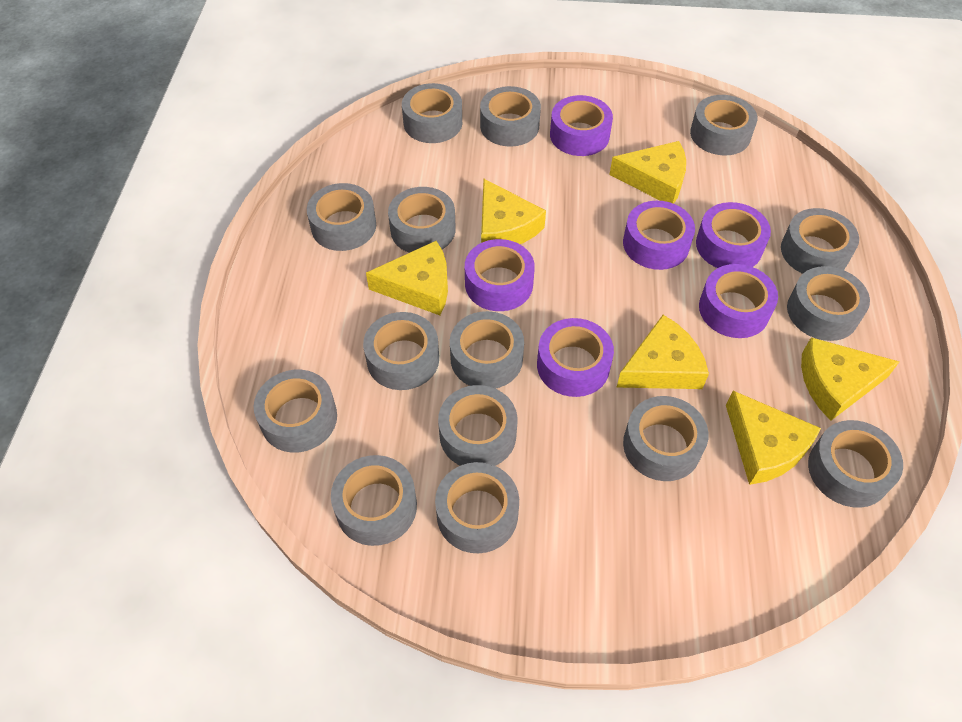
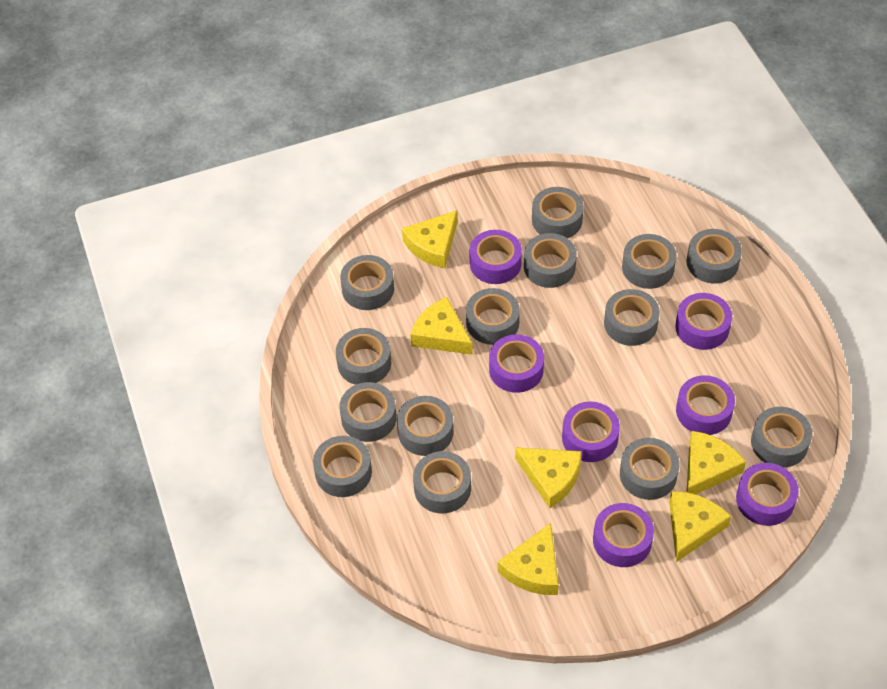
grey tape: 15 -> 14
purple tape: 6 -> 7

